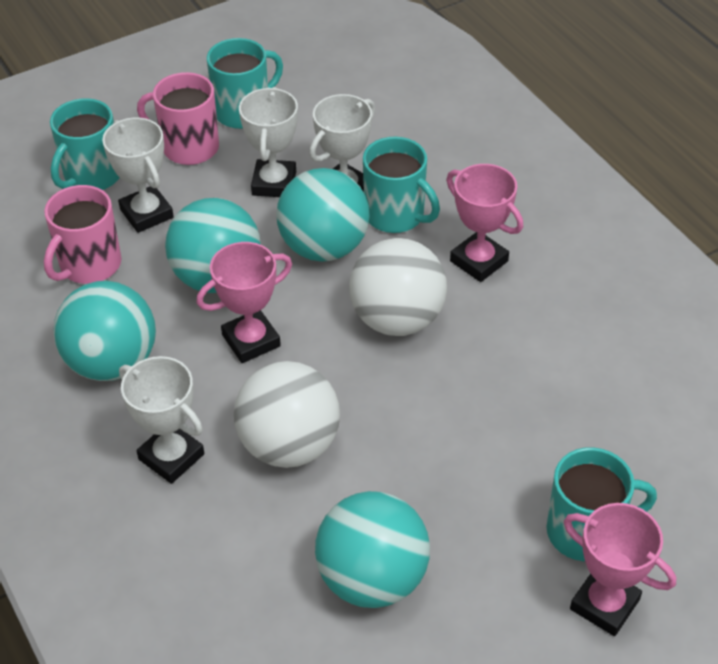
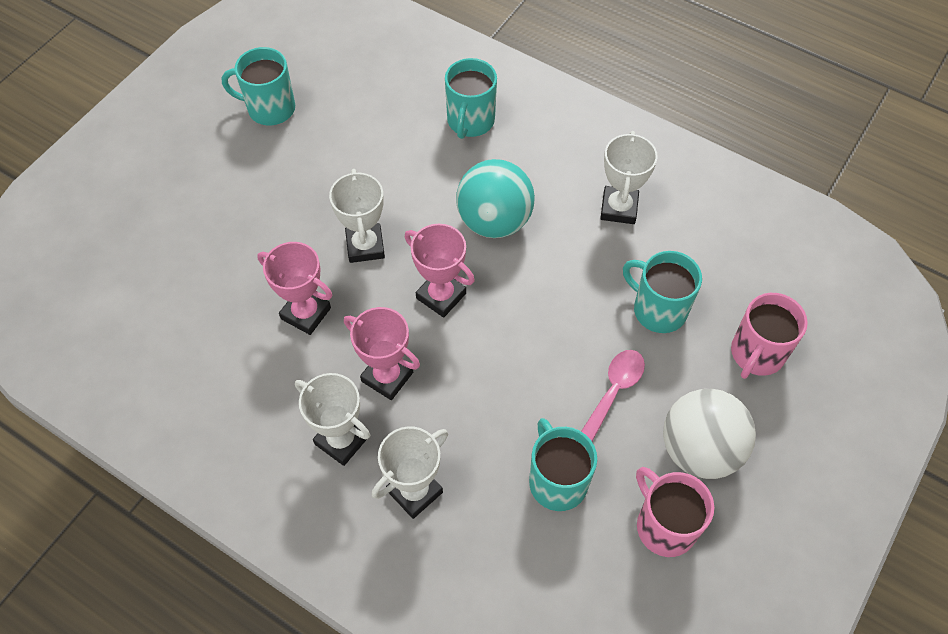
pink spoon: 0 -> 1
turquoise ball: 4 -> 1
white ball: 2 -> 1

